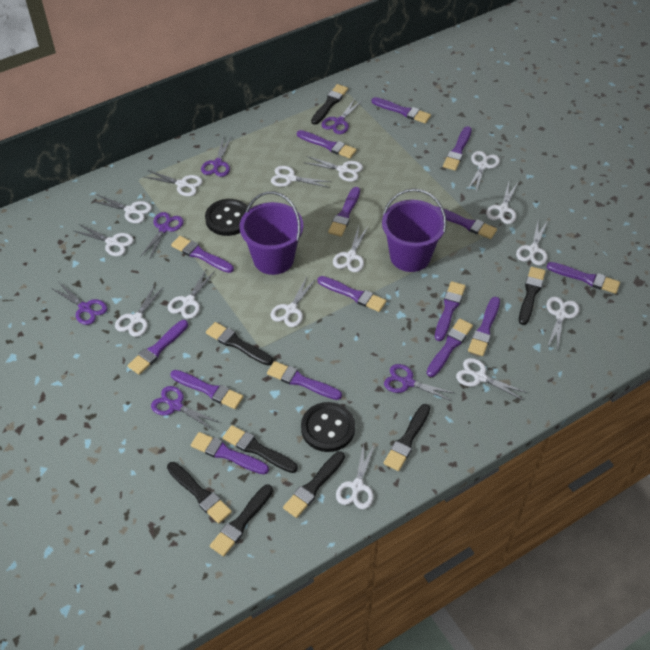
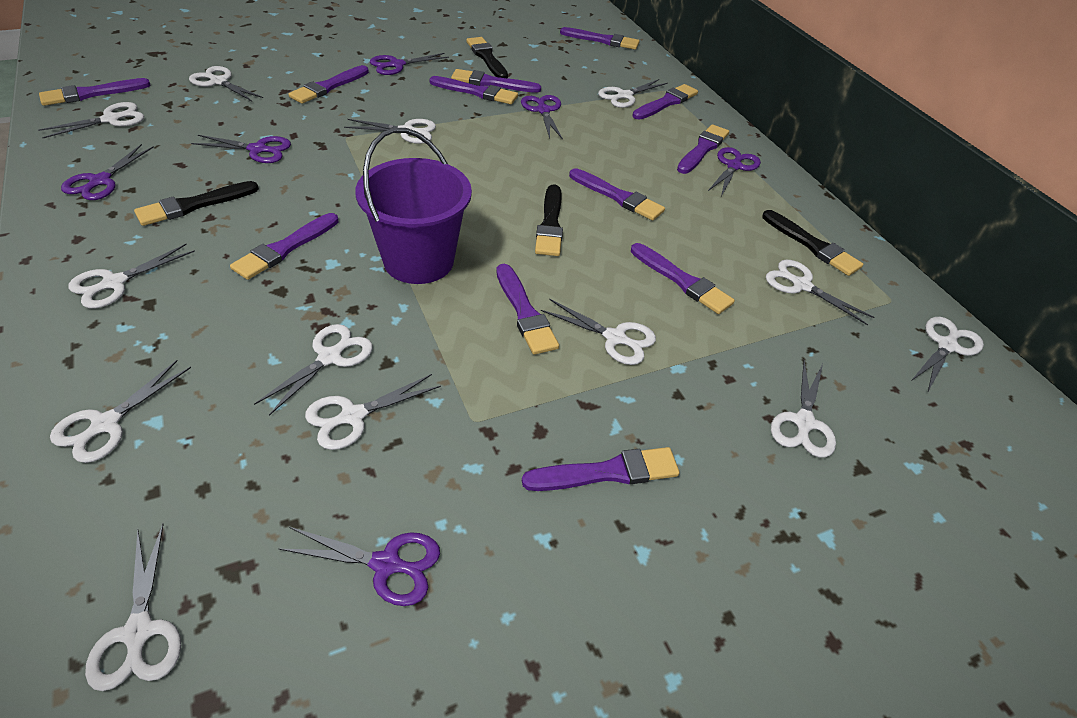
black brush: 8 -> 4
black button: 2 -> 0
purple brush: 15 -> 12
purple bucket: 2 -> 1
white scissors: 15 -> 13

